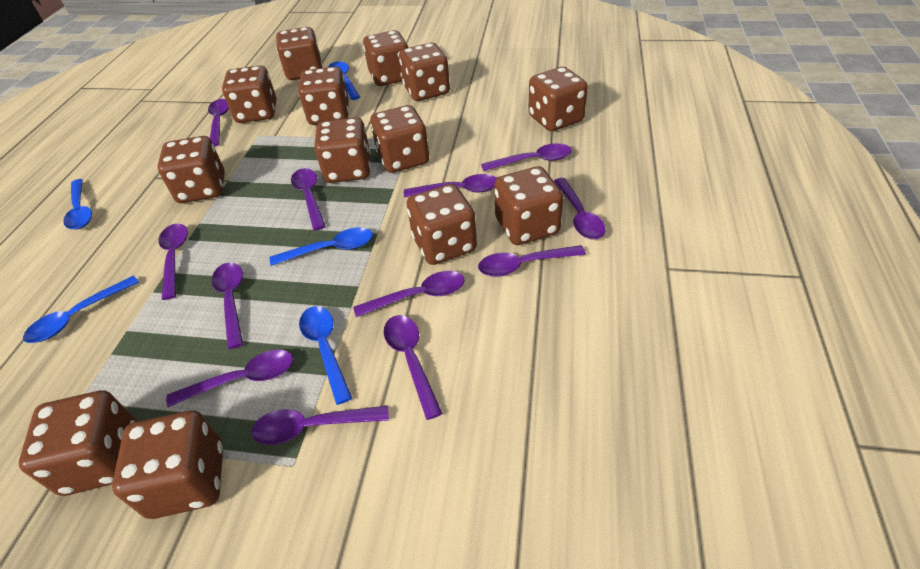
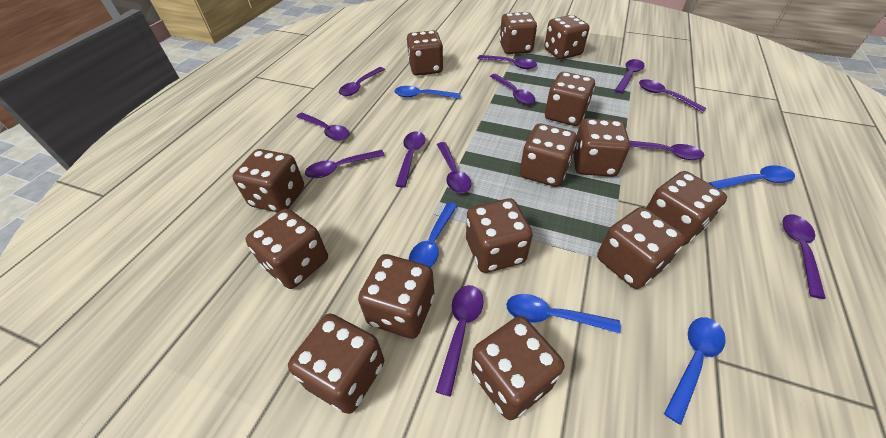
brown dice: 13 -> 14

